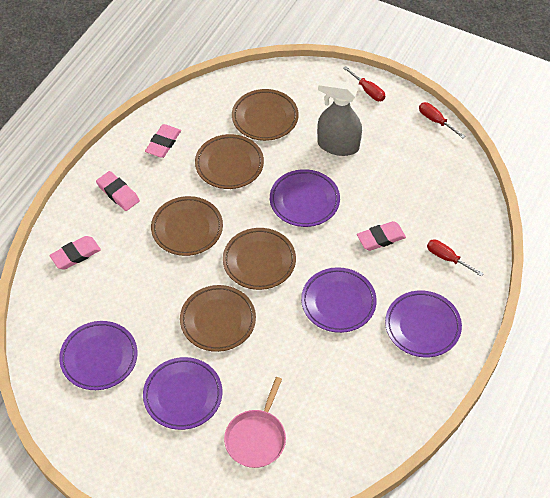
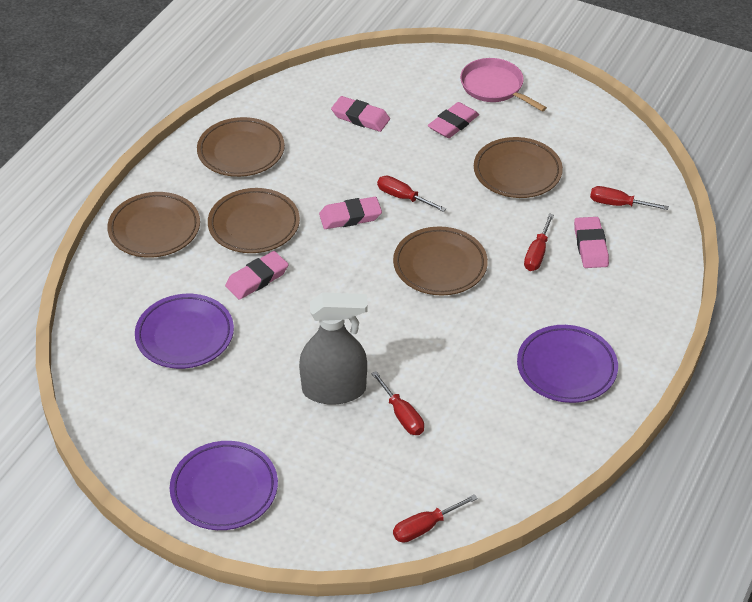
pink eraser: 4 -> 5
purple plate: 5 -> 3
red screwdriver: 3 -> 5

